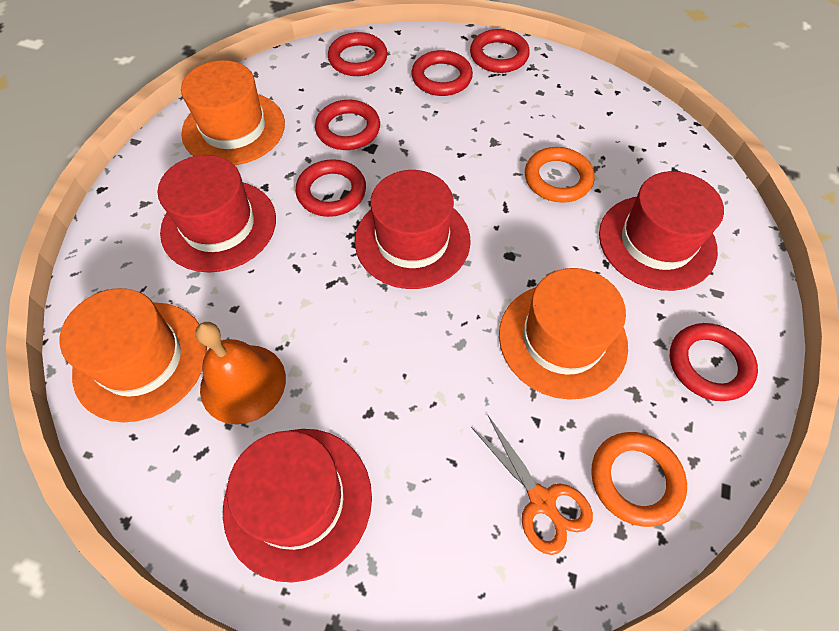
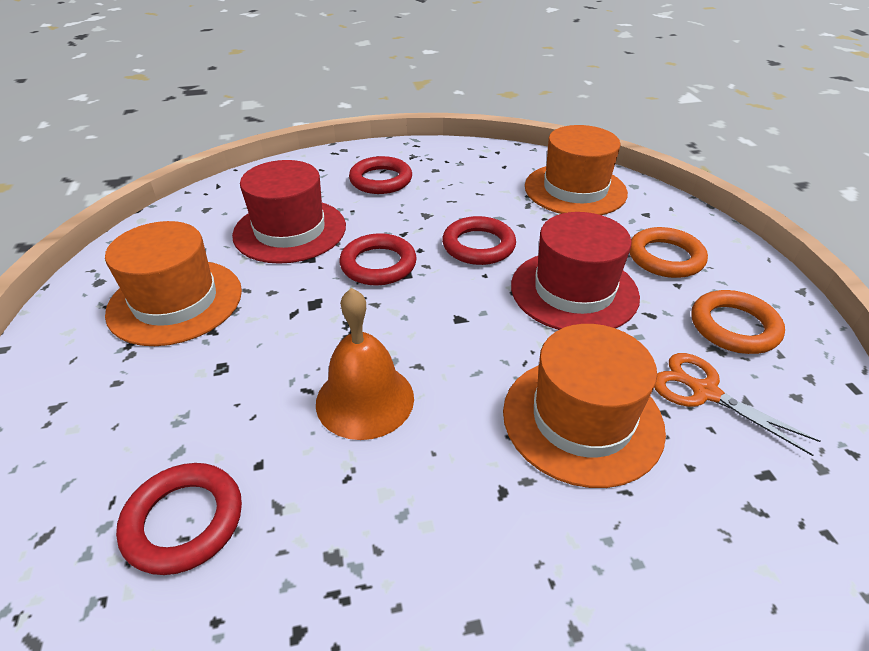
red hat: 4 -> 2
red ring: 6 -> 4

